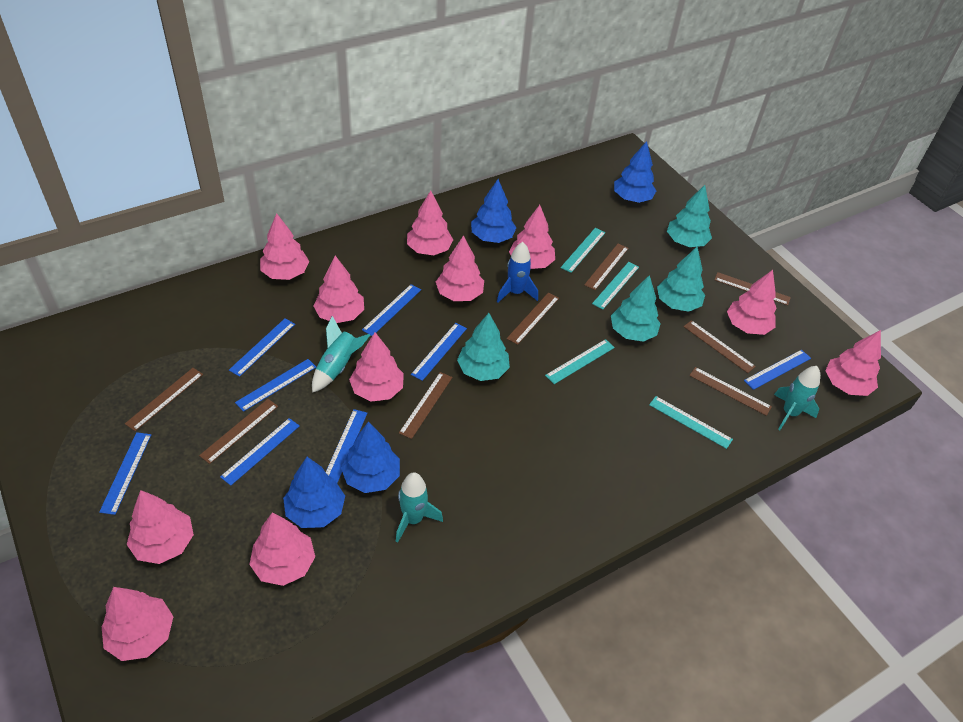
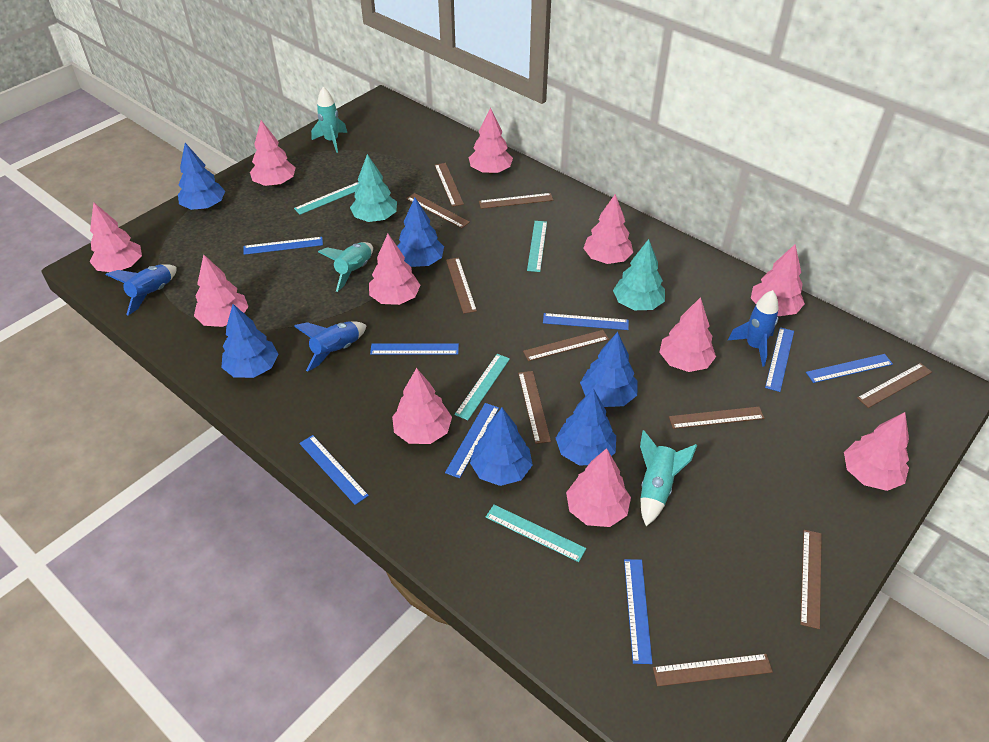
blue rocket: 1 -> 3
blue tree: 4 -> 6
brown ruler: 8 -> 10
turquoise tree: 4 -> 2

